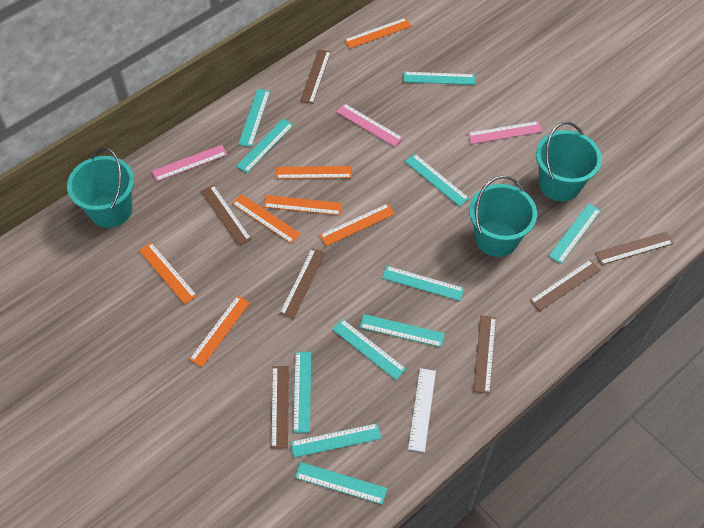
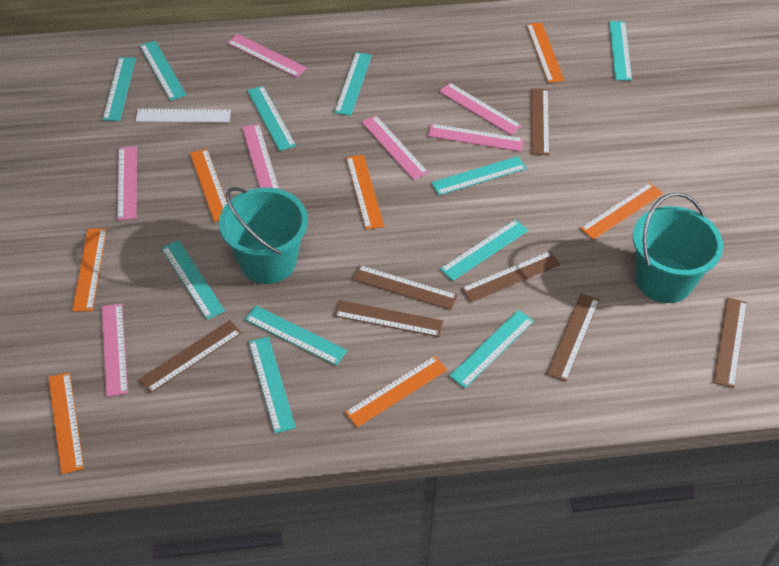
pink ruler: 3 -> 7
turquoise bucket: 3 -> 2

